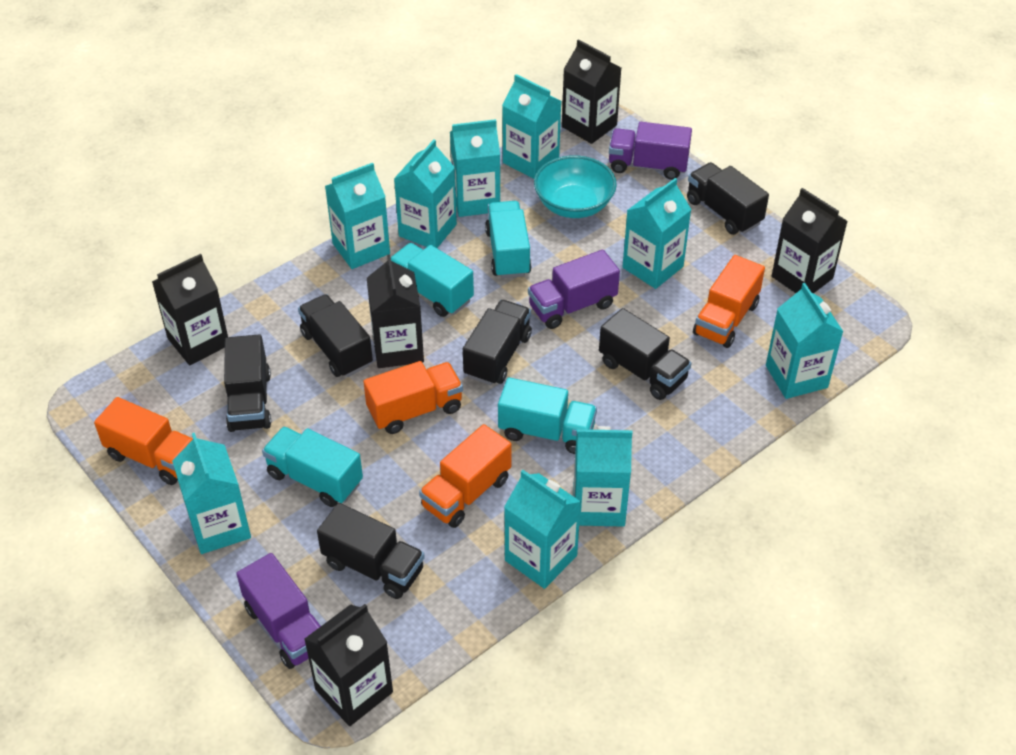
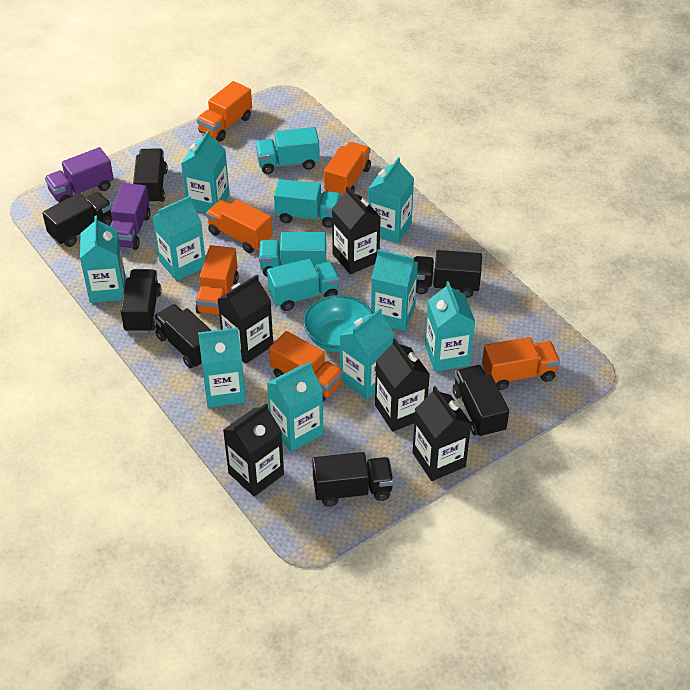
black truck: 6 -> 7
orange truck: 4 -> 6
purple truck: 3 -> 2

